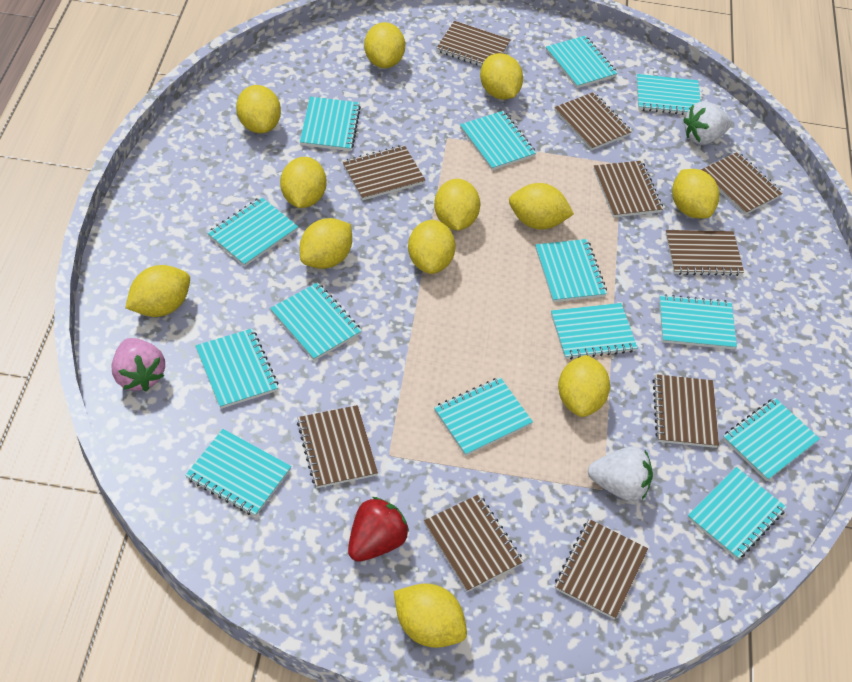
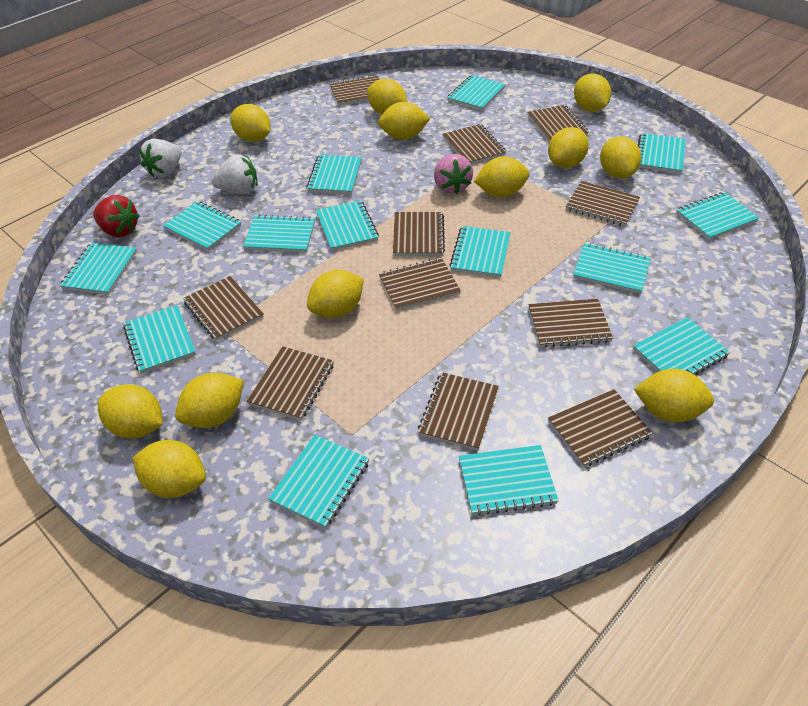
brown notebook: 10 -> 11

